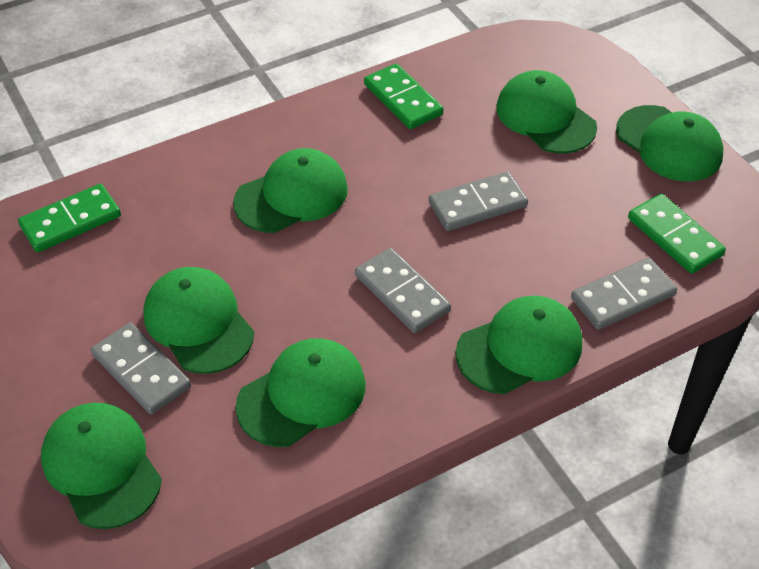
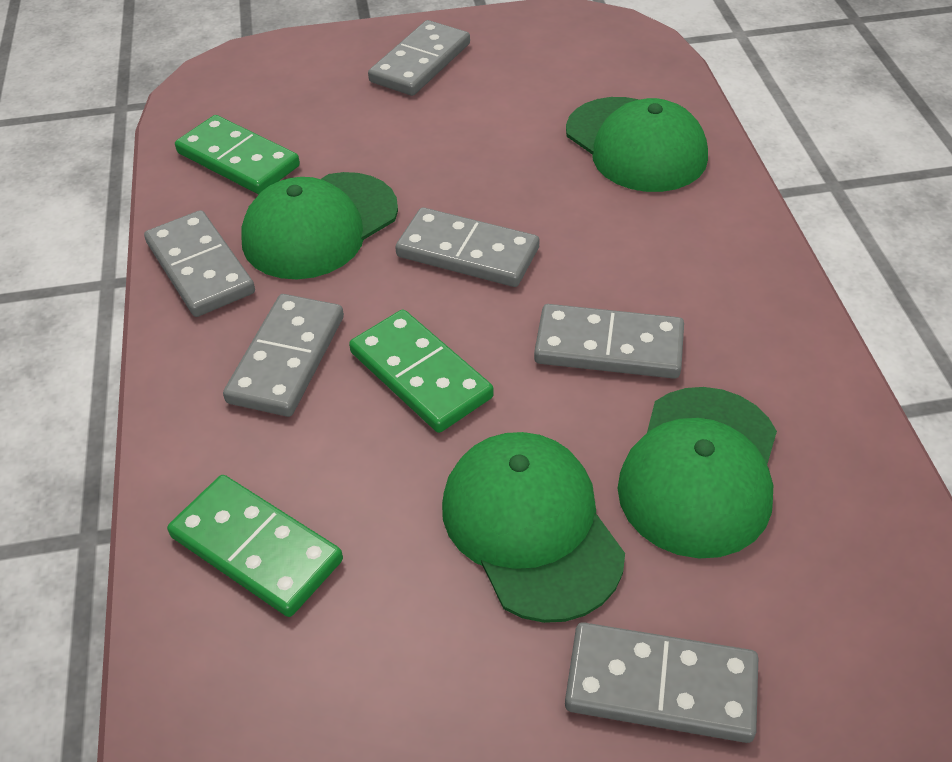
green cap: 7 -> 4
grey domino: 4 -> 6

